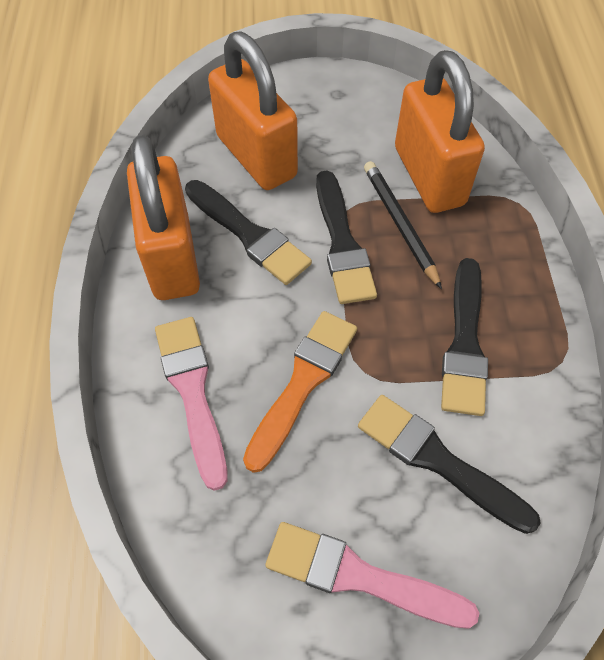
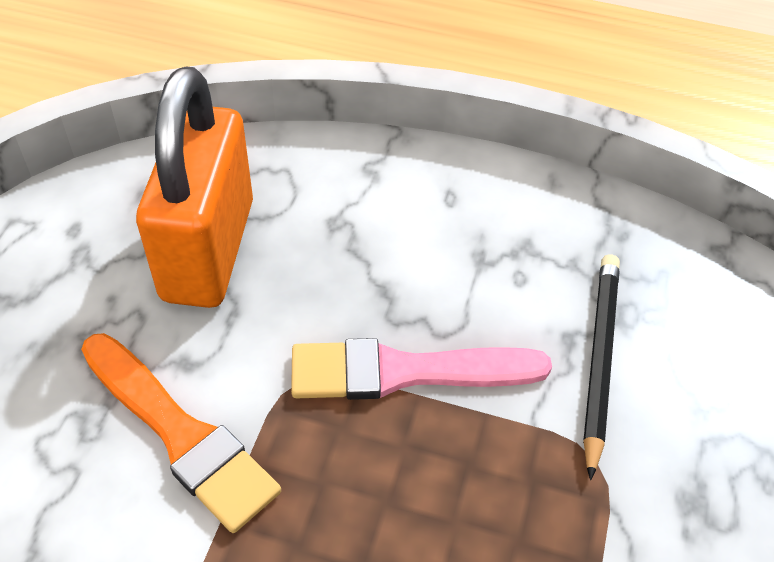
black brush: 4 -> 0
orange padlock: 3 -> 1
pink brush: 2 -> 1

